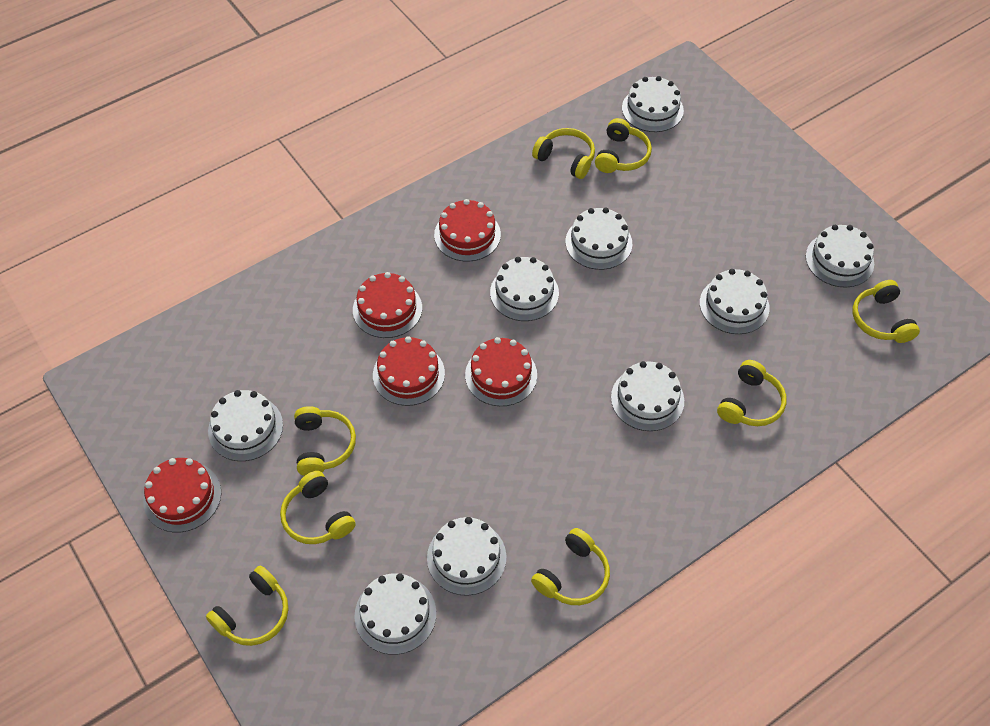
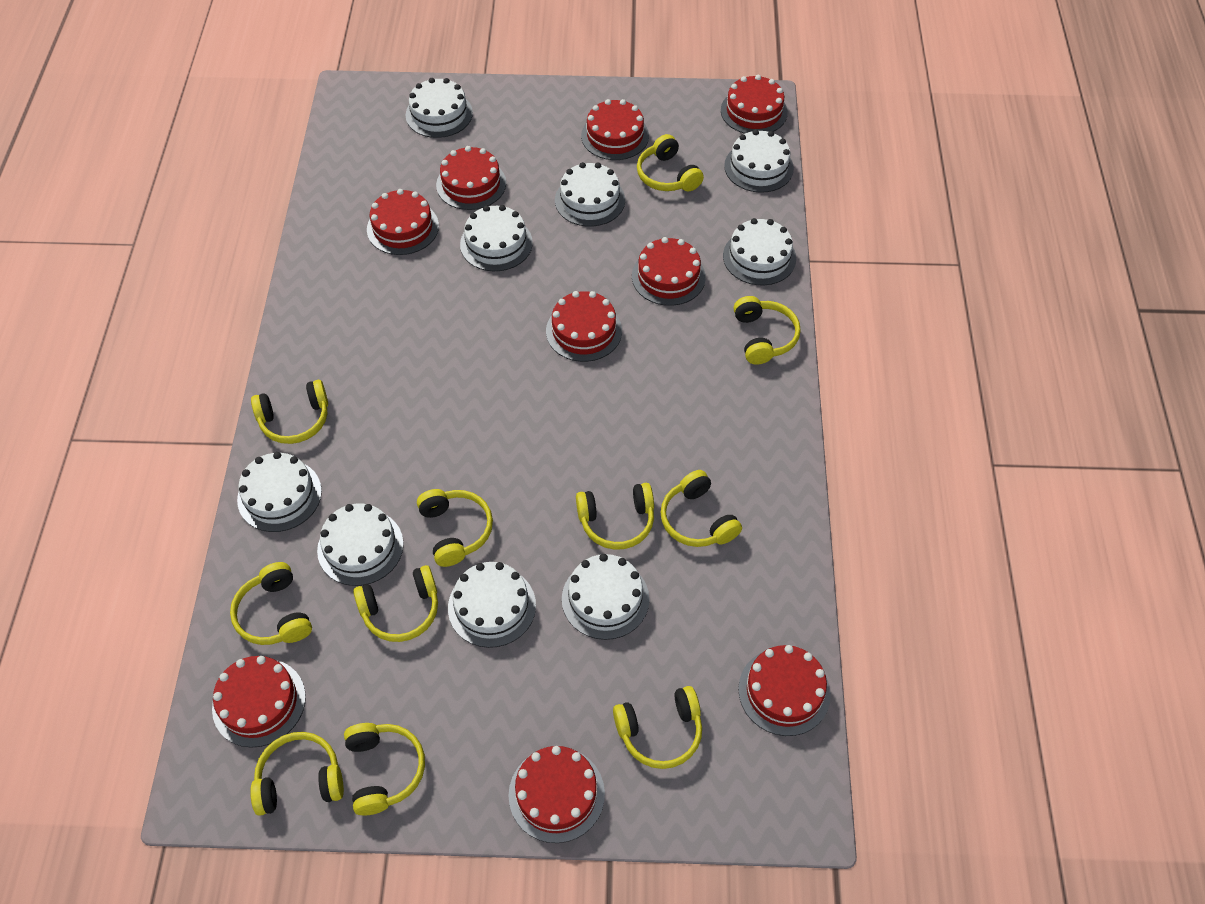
red cake: 5 -> 9
yellow headphones: 8 -> 11

